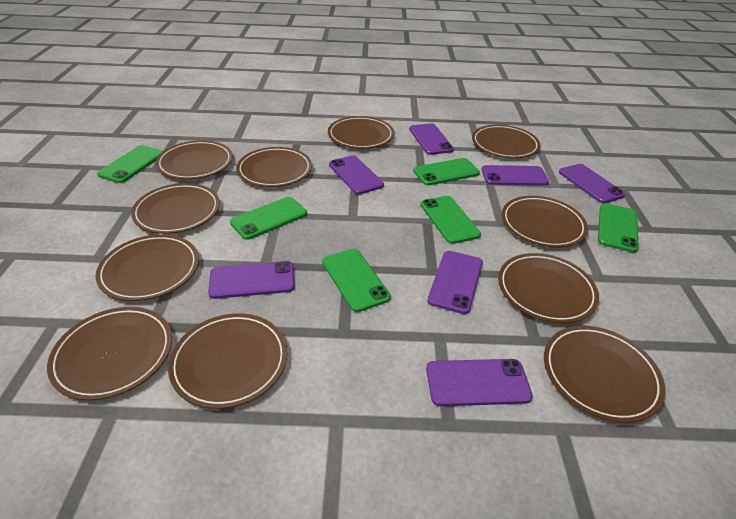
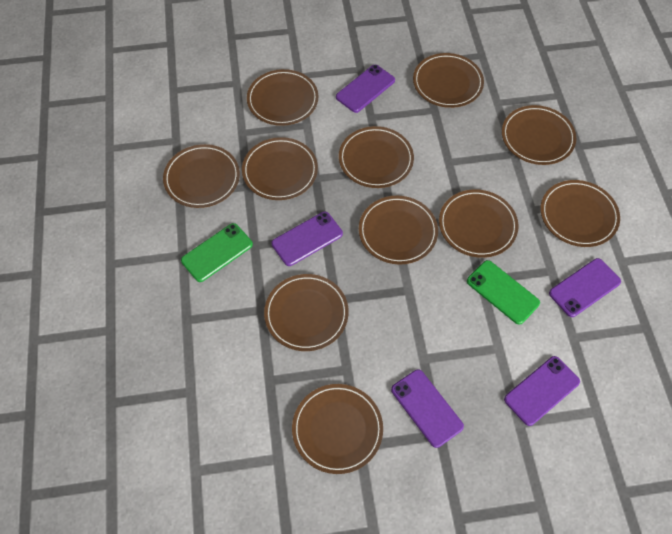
green phone: 6 -> 2
purple phone: 7 -> 5

